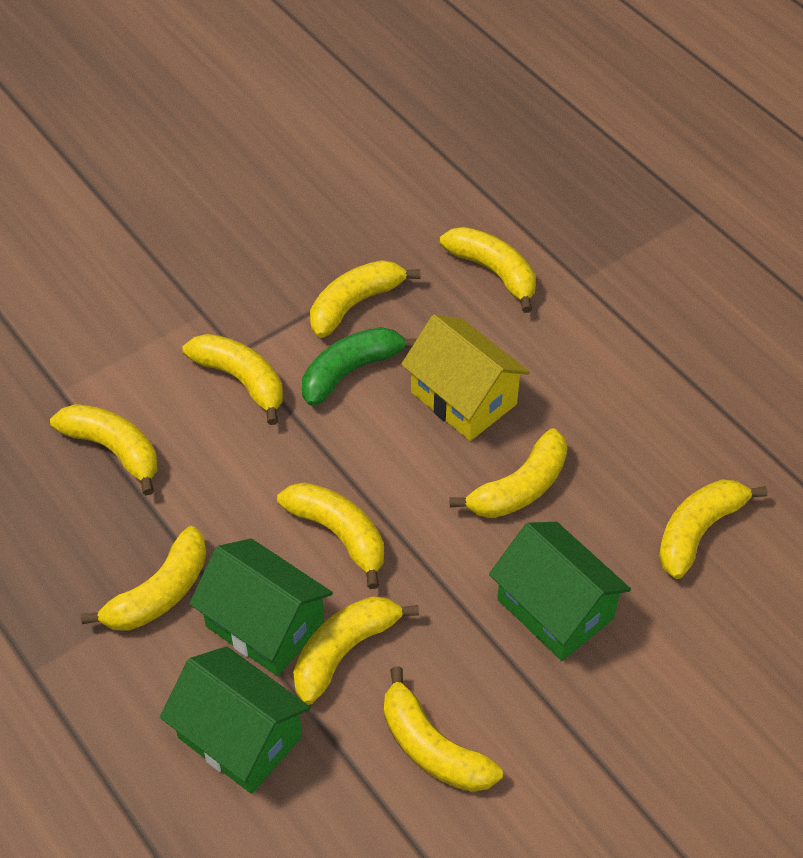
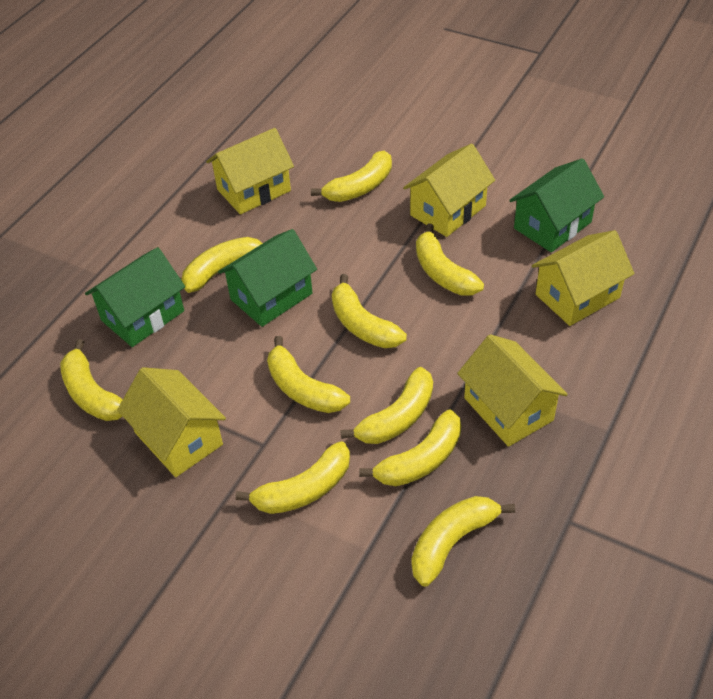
green banana: 1 -> 0
yellow house: 1 -> 5

